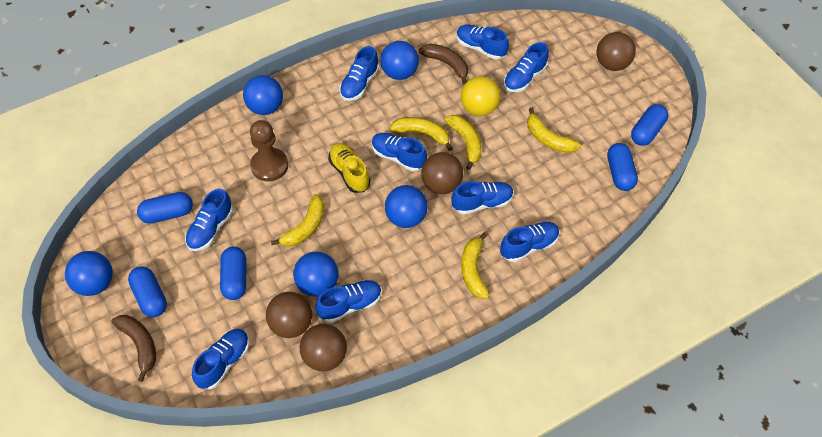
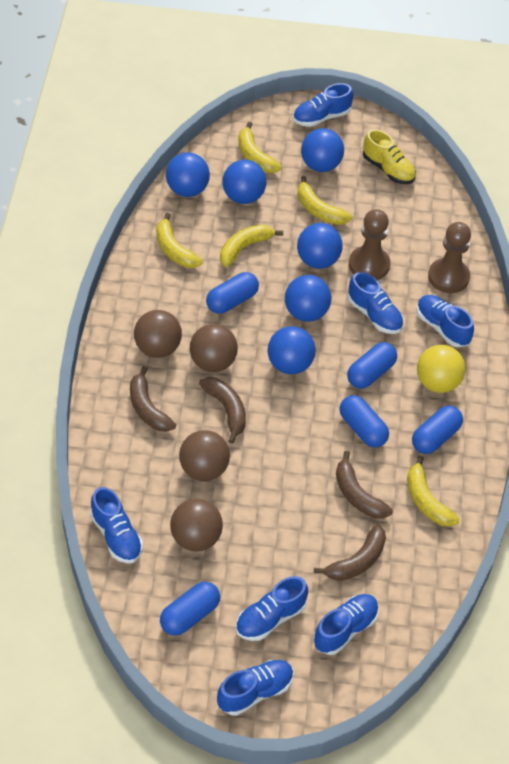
blue ball: 5 -> 6
blue shoe: 9 -> 7
brown banana: 2 -> 4
brown pawn: 1 -> 2

